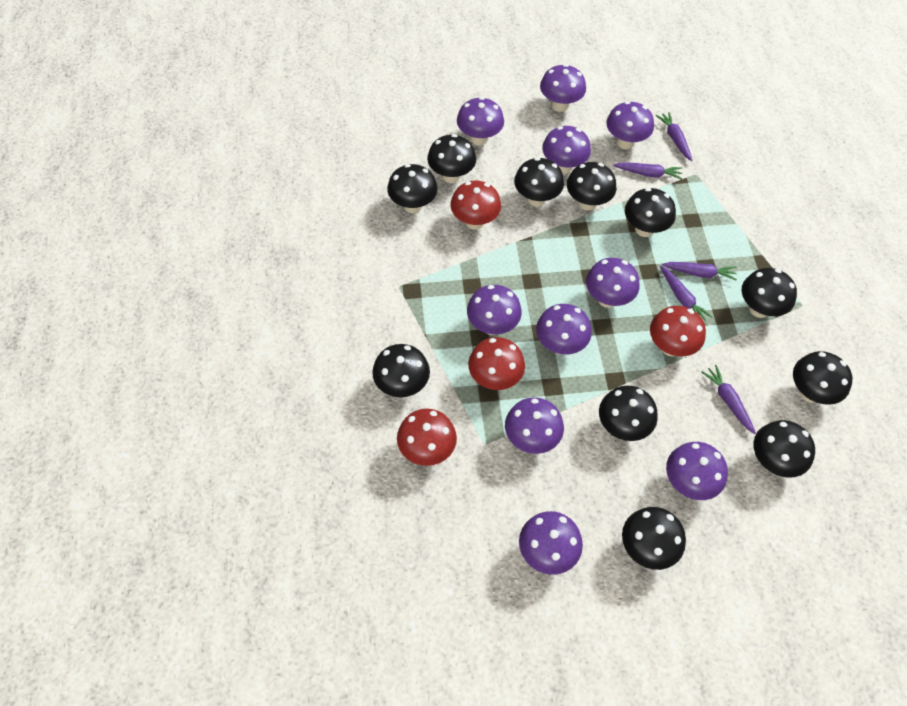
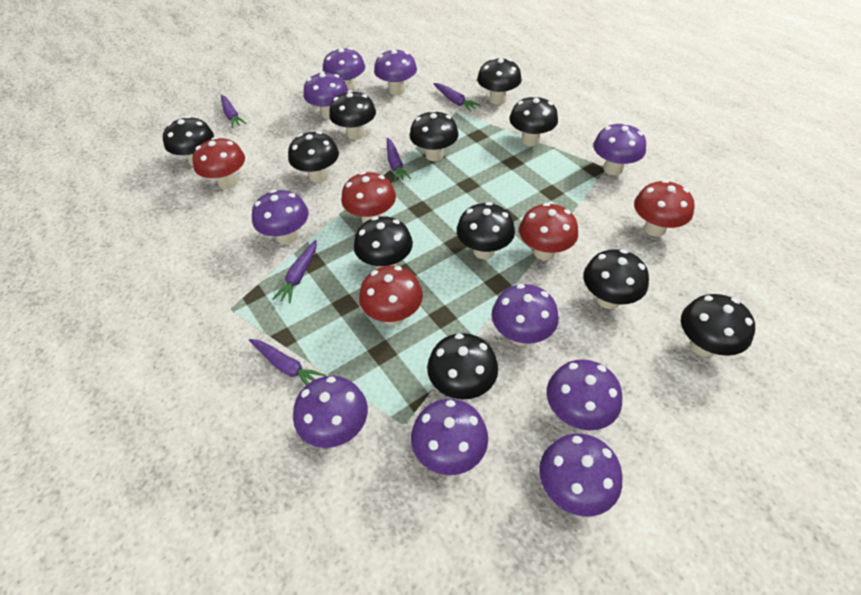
red mushroom: 4 -> 5

